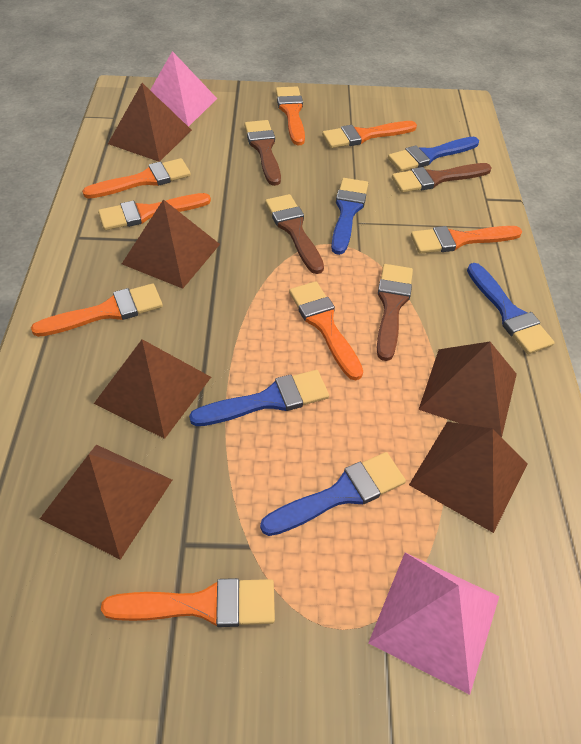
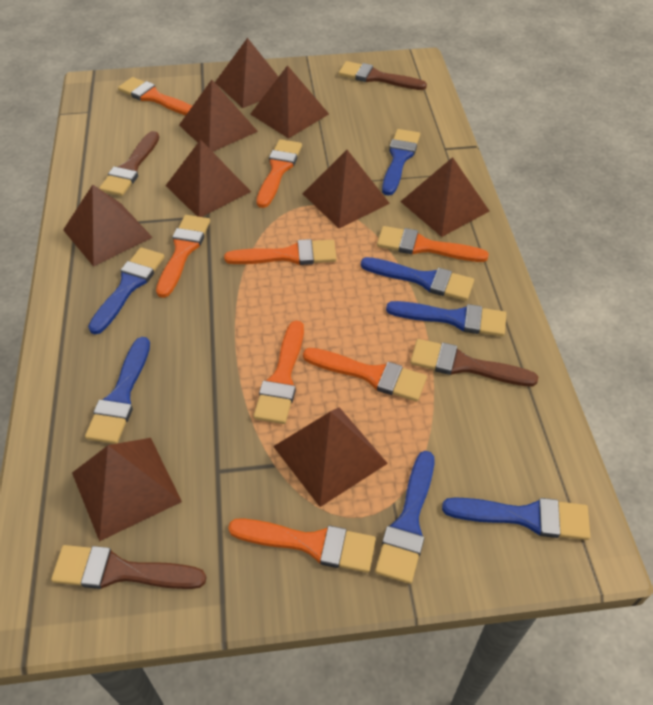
blue brush: 5 -> 7
brown pyramid: 6 -> 9
pink pyramid: 2 -> 0

